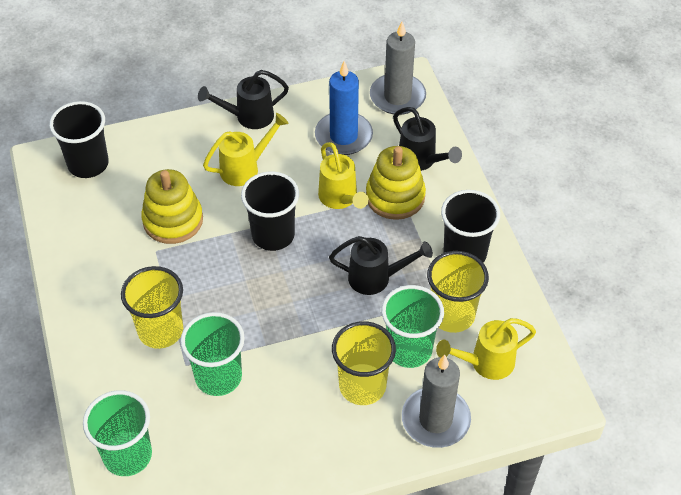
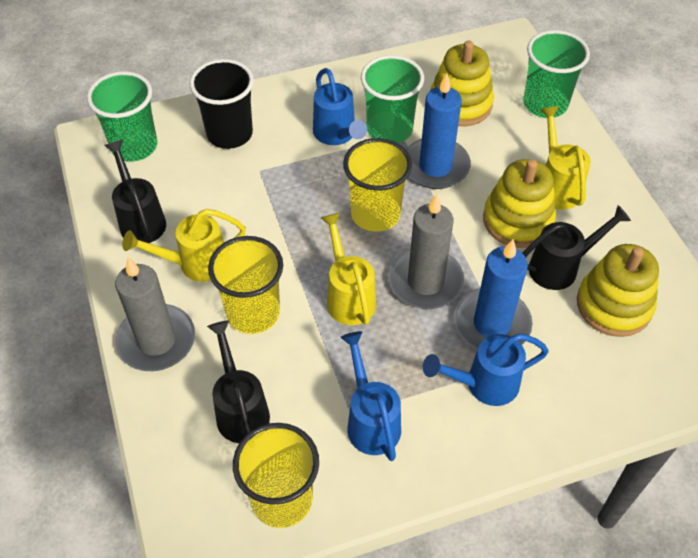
black cup: 3 -> 1
blue candle: 1 -> 2
blue watering can: 0 -> 3
yellow stacking toy: 2 -> 3

